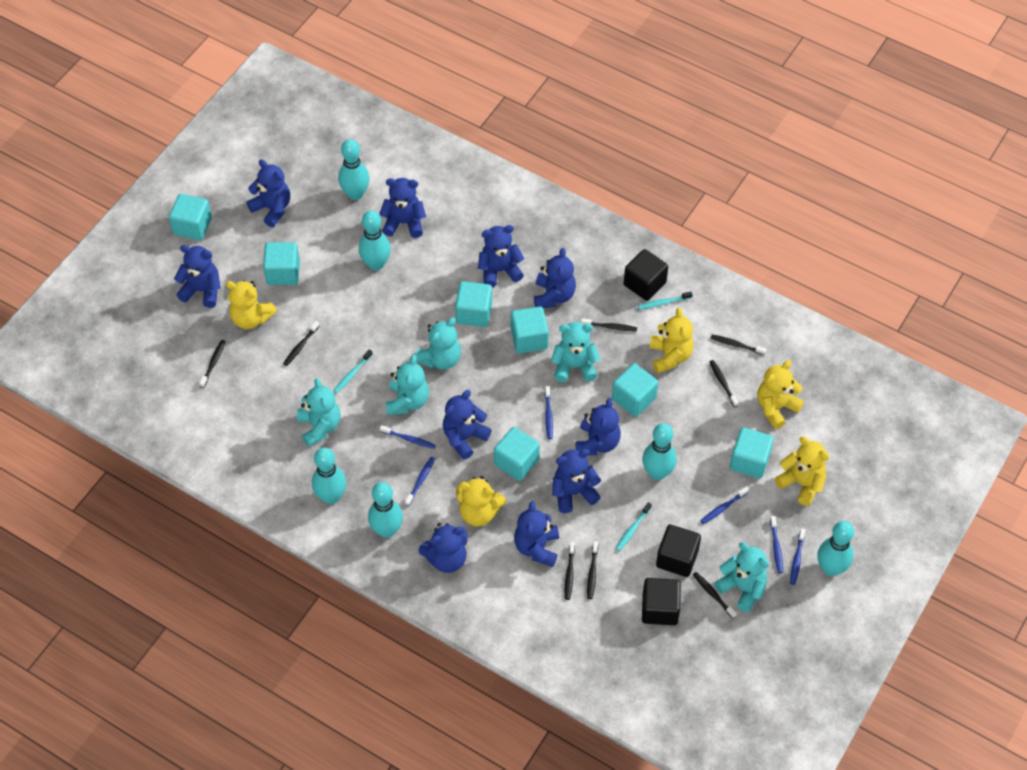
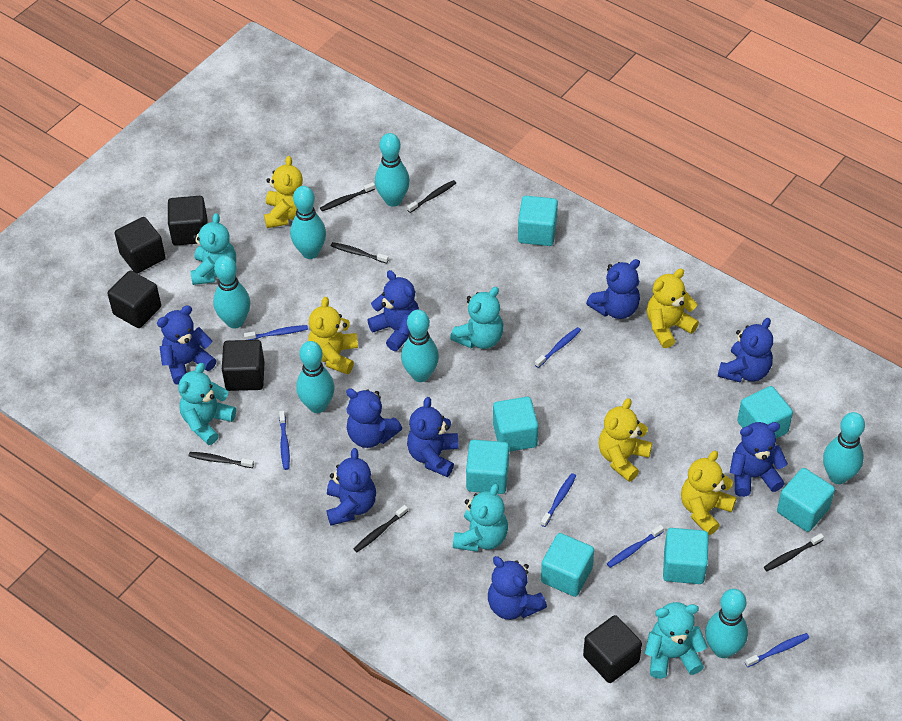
black cube: 3 -> 5
black toothbrush: 8 -> 6
blue teddy bear: 10 -> 9
turquoise bowling pin: 6 -> 7
turquoise toothbrush: 3 -> 0

